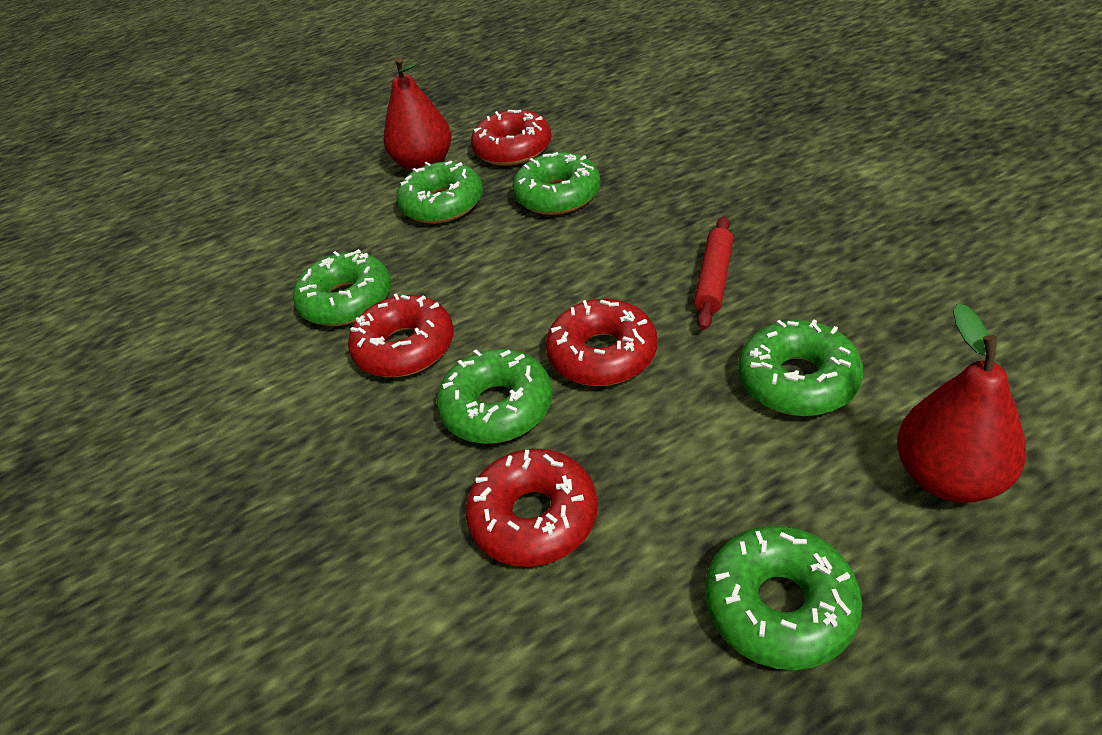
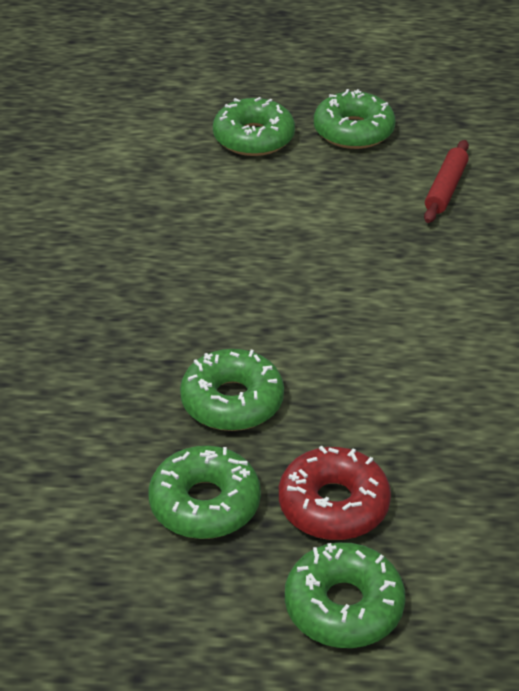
green donut: 6 -> 5
red donut: 4 -> 1
red pear: 2 -> 0

